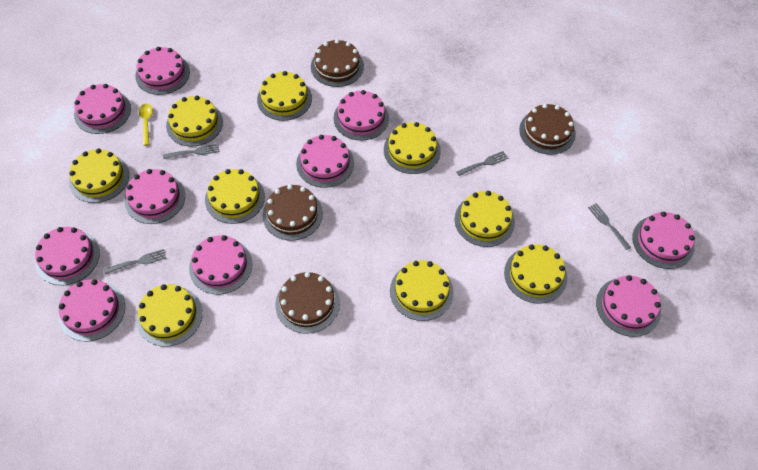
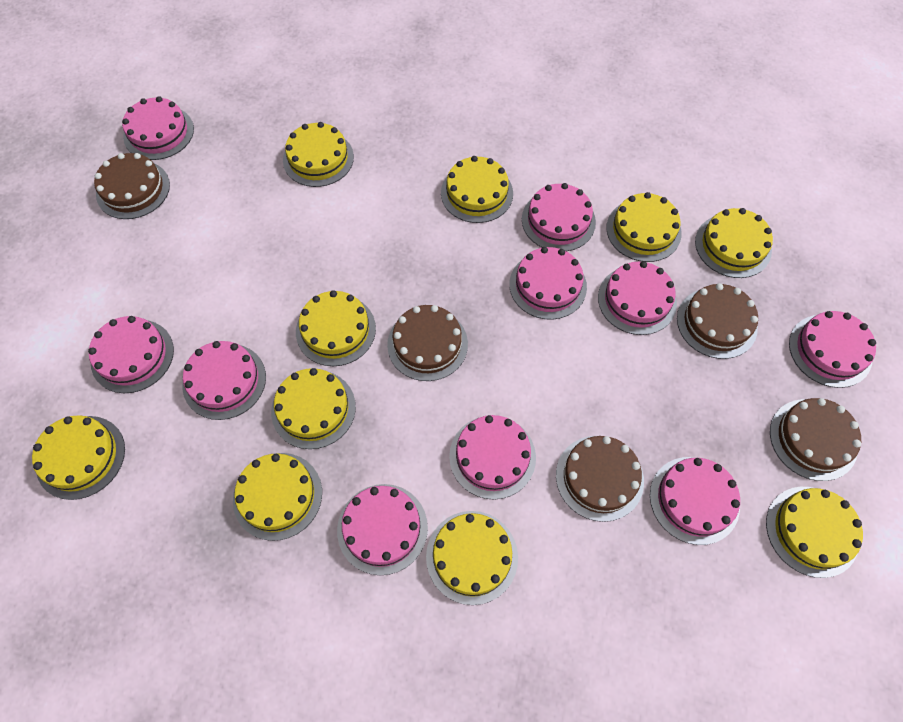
brown cake: 4 -> 5
grey fork: 4 -> 0
yellow cake: 9 -> 10
yellow spoon: 1 -> 0

